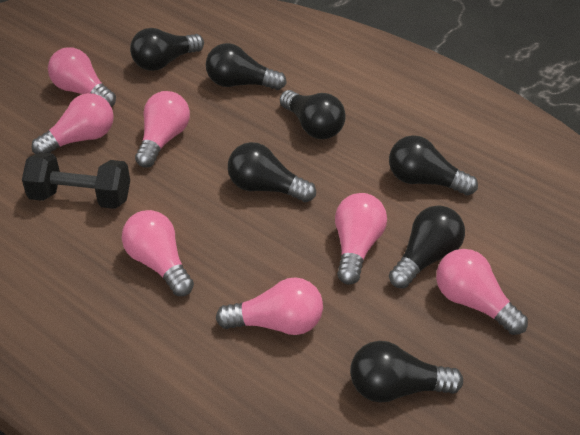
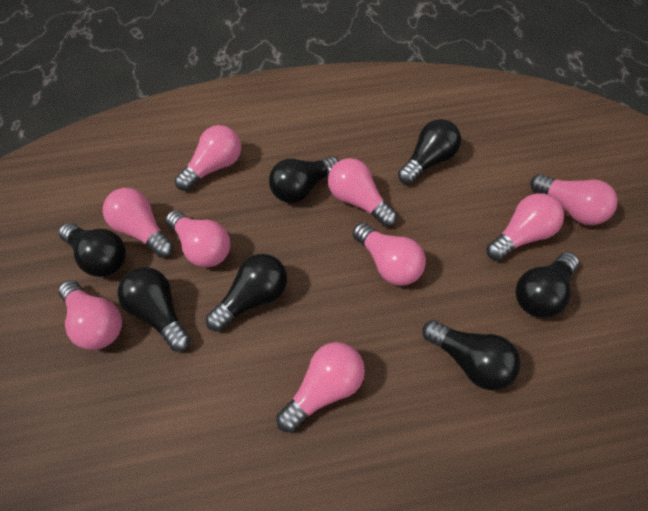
black dumbbell: 1 -> 0
pink light bulb: 7 -> 9

